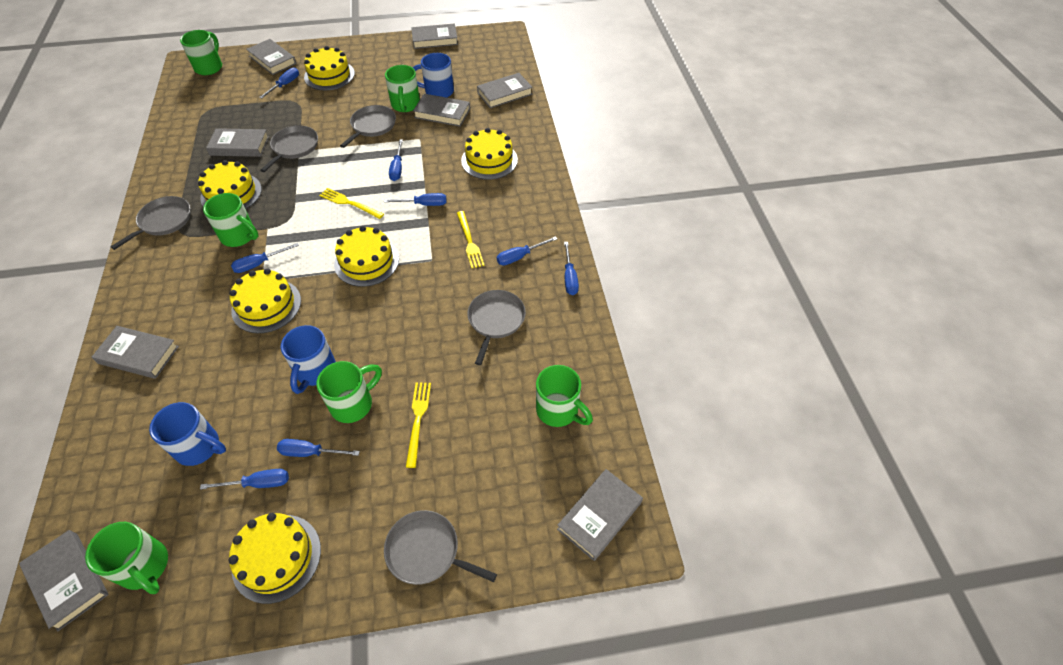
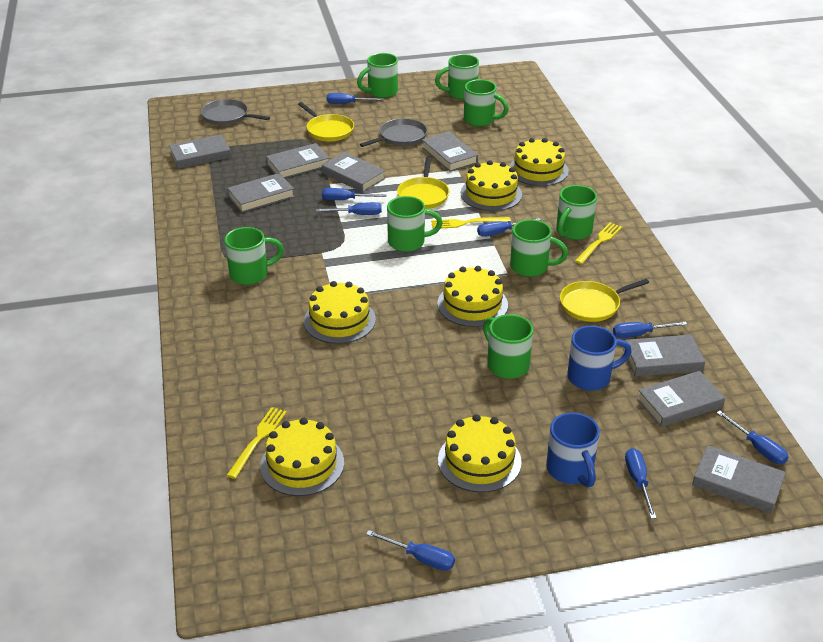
blue mug: 3 -> 2
green mug: 6 -> 8
grey pan: 5 -> 2
yellow pan: 0 -> 3

